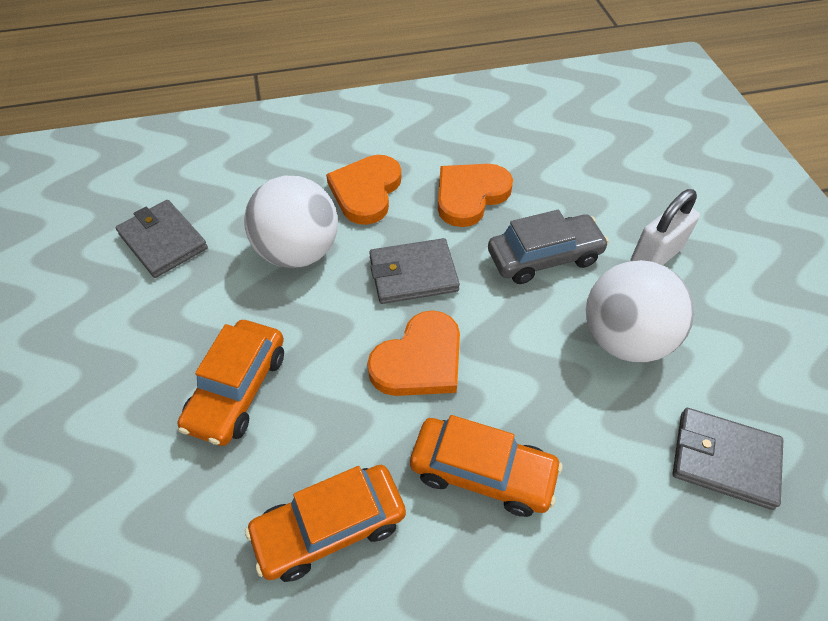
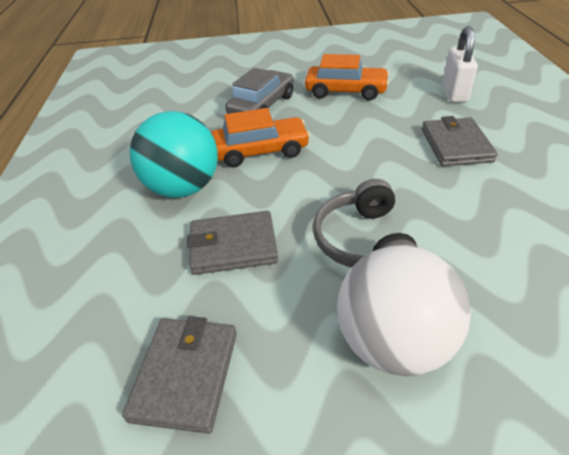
grey headphones: 0 -> 1
orange car: 3 -> 2
orange heart: 3 -> 0
turquoise ball: 0 -> 1
white ball: 2 -> 1

